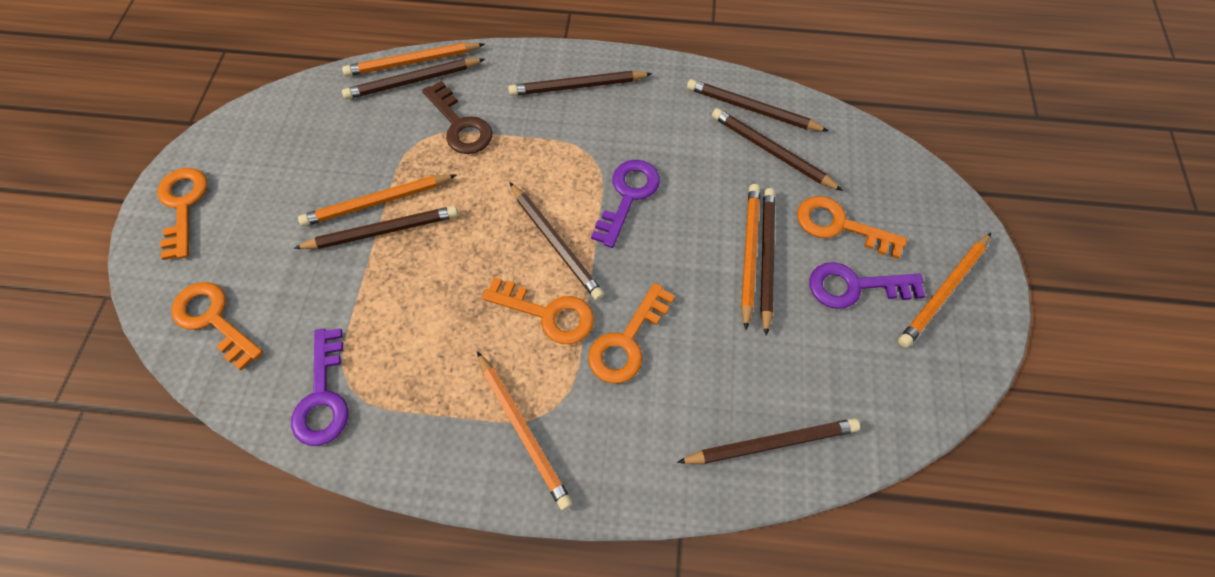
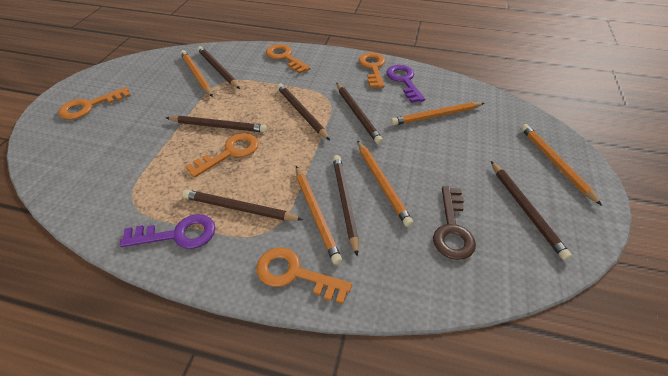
brown pencil: 8 -> 7
purple key: 3 -> 2

